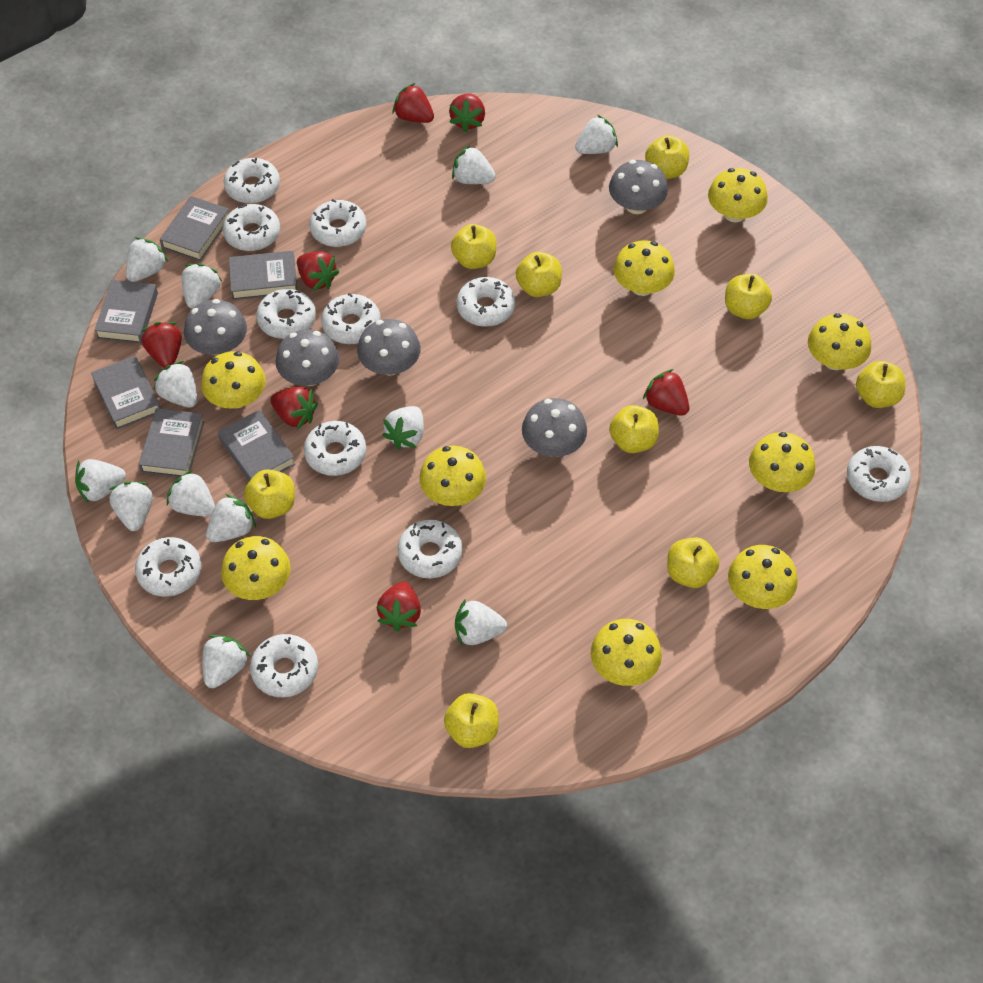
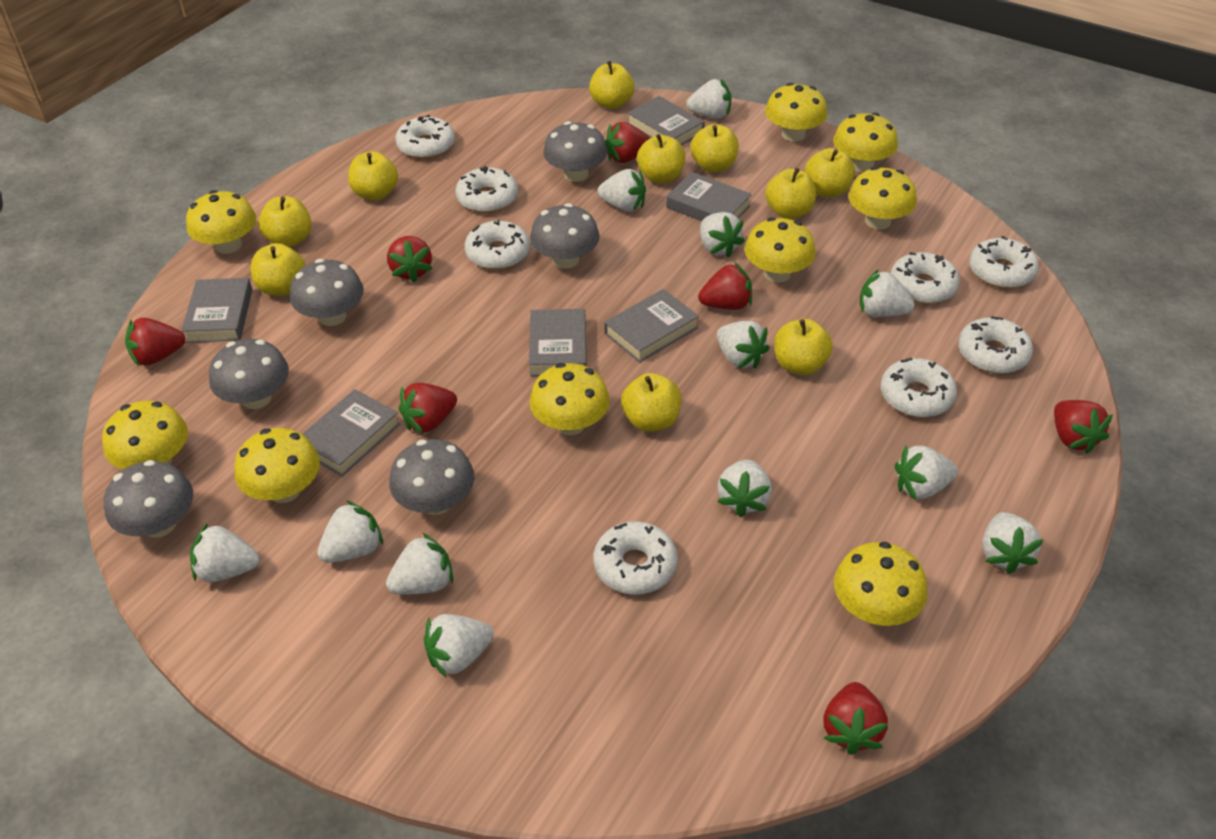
grey mushroom: 5 -> 6
white donut: 11 -> 8
yellow apple: 9 -> 10

